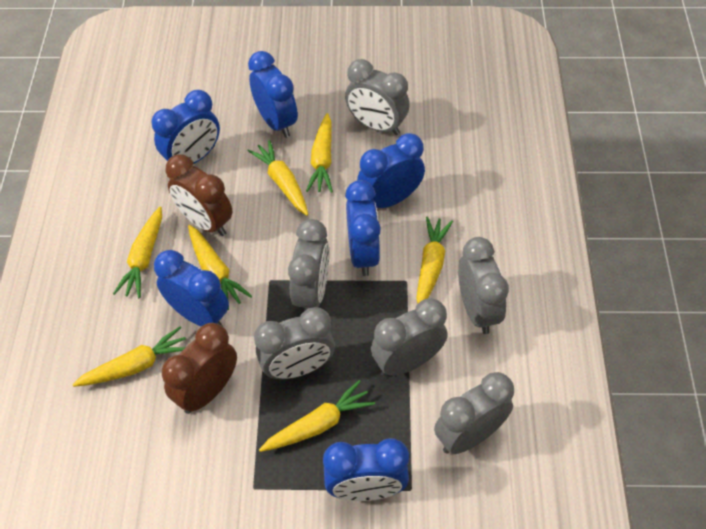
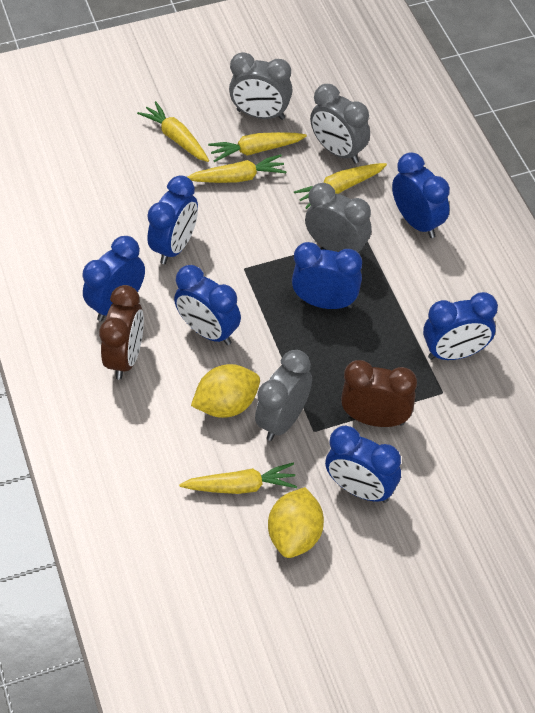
blue clock: 6 -> 7
grey clock: 6 -> 4
yellow carrot: 7 -> 5
yellow lemon: 0 -> 2

